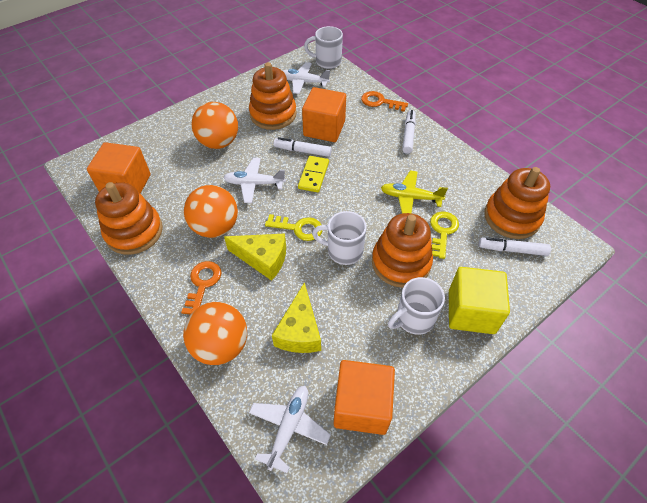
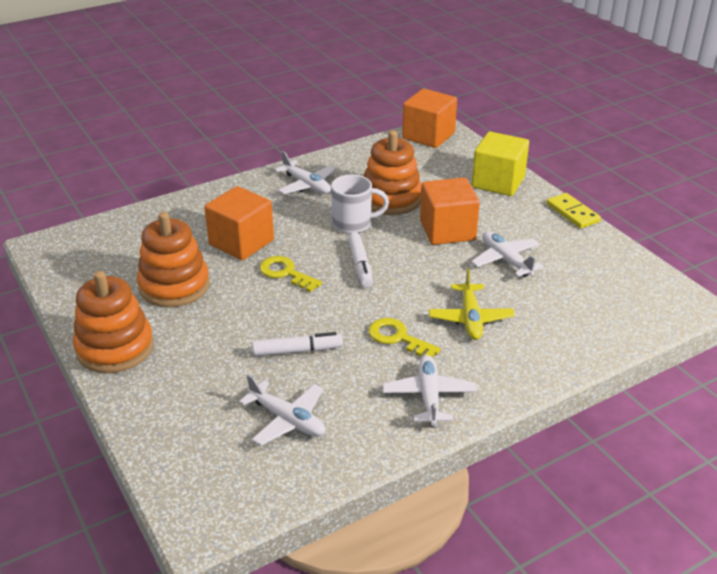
orange ball: 3 -> 0
orange key: 2 -> 0
orange stacking toy: 4 -> 3
white marker: 3 -> 2
white mug: 3 -> 1
white plane: 3 -> 4
yellow cheese: 2 -> 0

